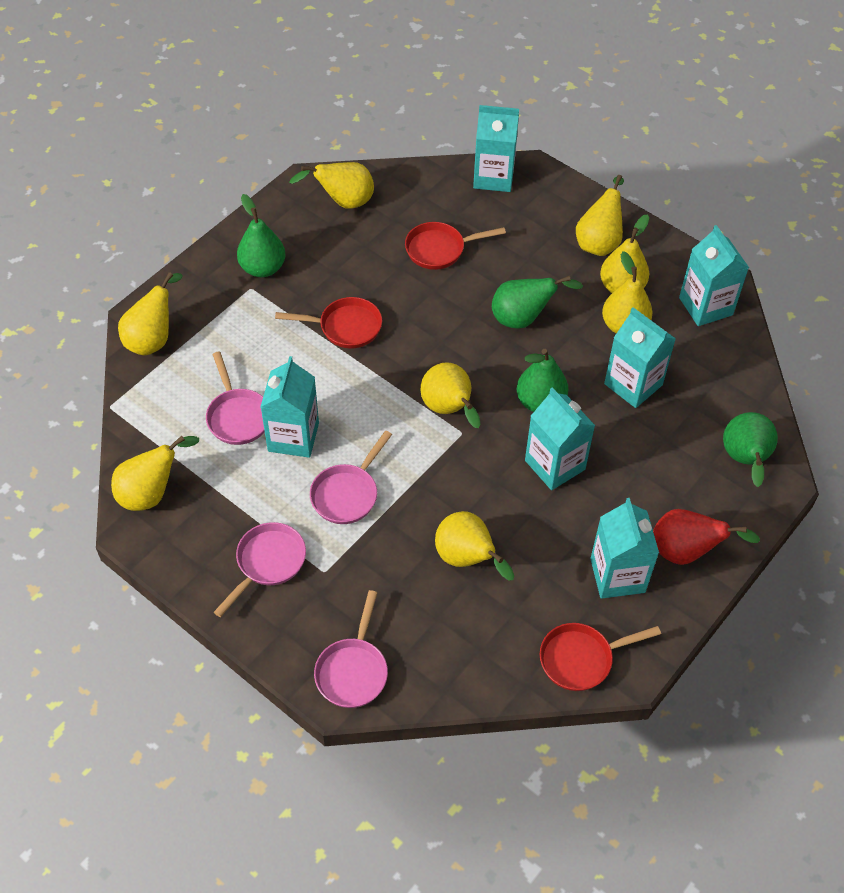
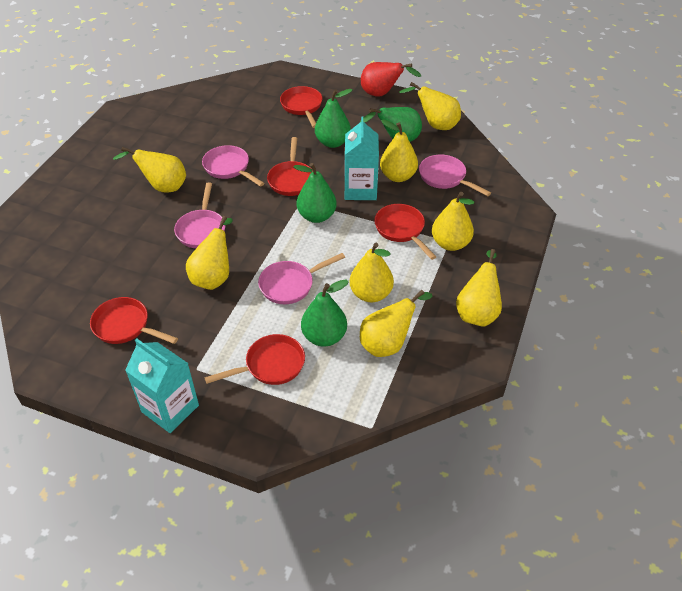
red pan: 3 -> 5
turquoise carton: 6 -> 2

